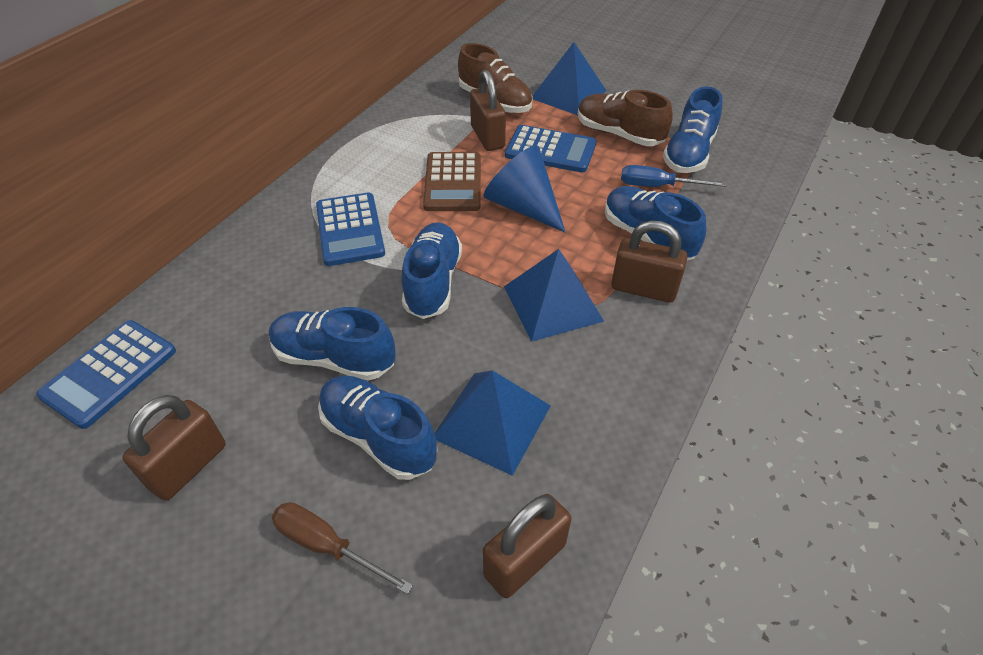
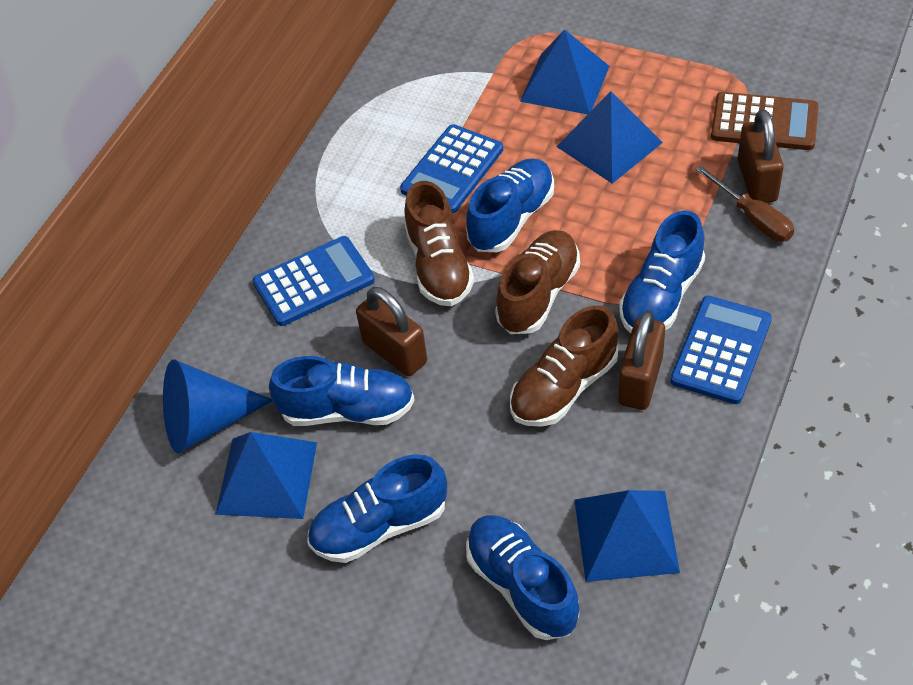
blue pyramid: 3 -> 4
blue screwdriver: 1 -> 0
brown padlock: 4 -> 3
brown shoe: 2 -> 3

